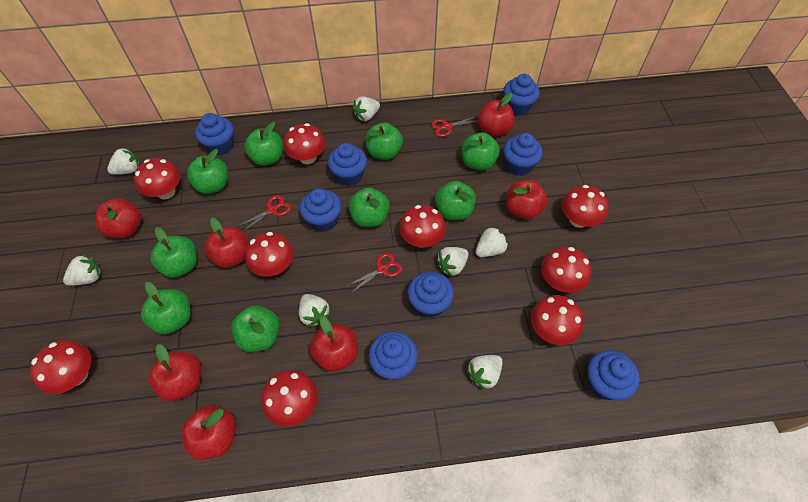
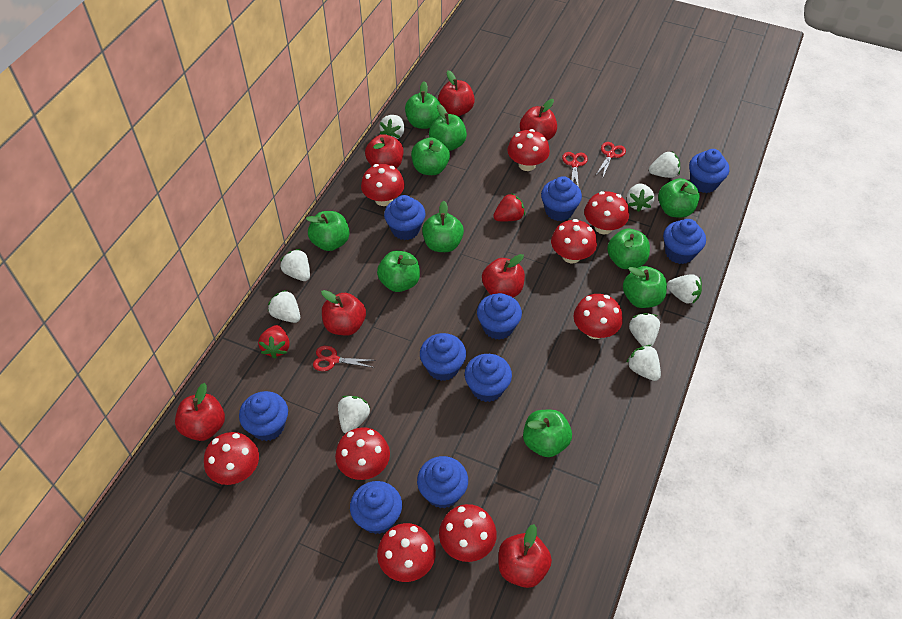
blue cupcake: 8 -> 10
green apple: 9 -> 10
red strawberry: 0 -> 2
white strawberry: 7 -> 9

